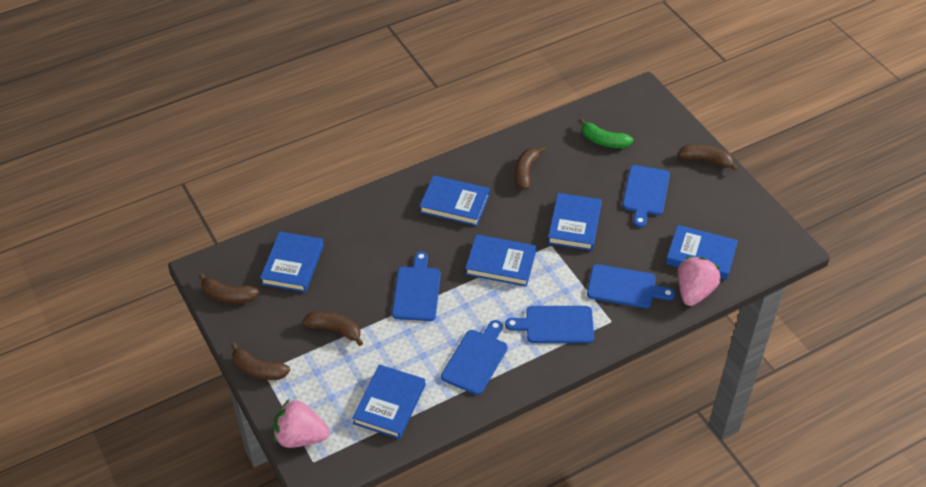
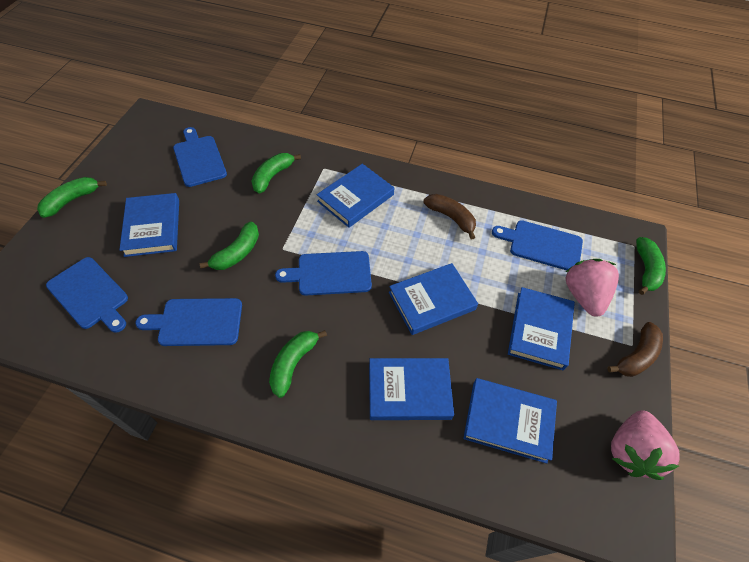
brown banana: 5 -> 2
green banana: 1 -> 5

